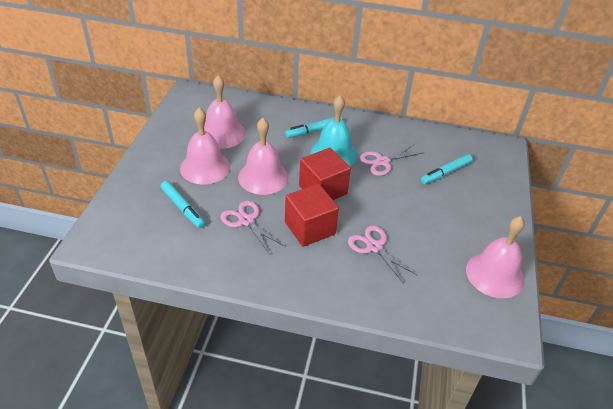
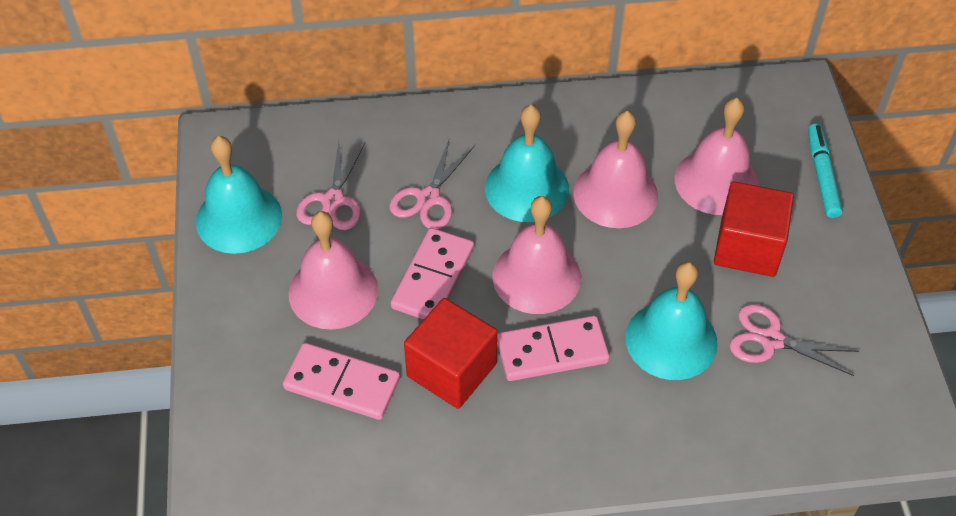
pink domino: 0 -> 3
turquoise bell: 1 -> 3
turquoise marker: 3 -> 1

